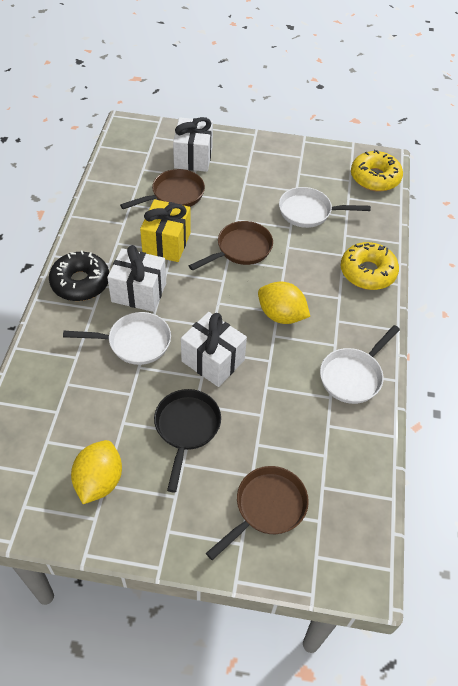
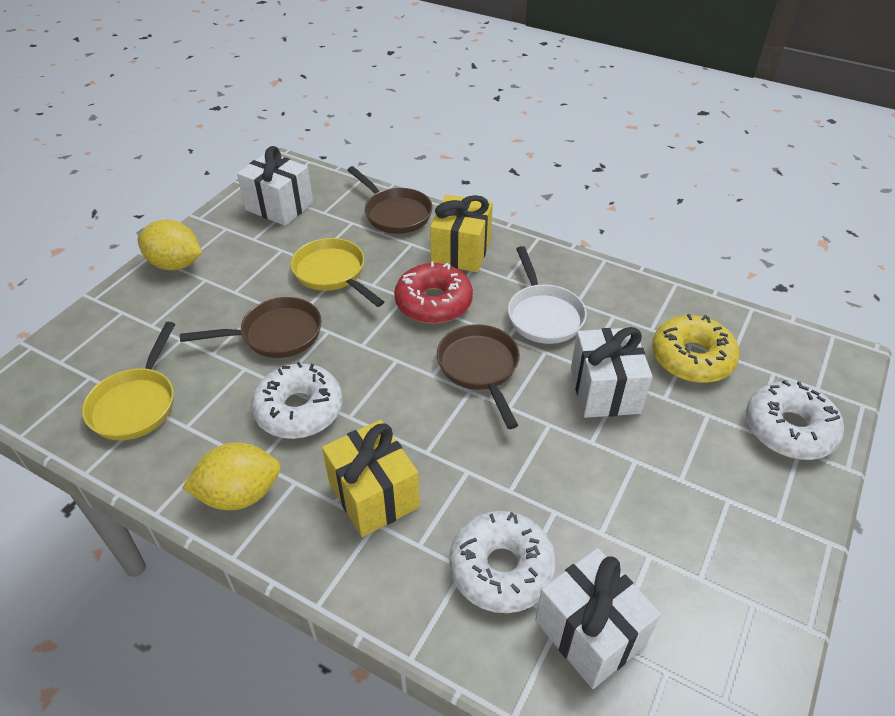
black donut: 1 -> 0
black pan: 1 -> 0
red donut: 0 -> 1
white donut: 0 -> 3
white pan: 3 -> 1
yellow donut: 2 -> 1
yellow gift: 1 -> 2
yellow pan: 0 -> 2

